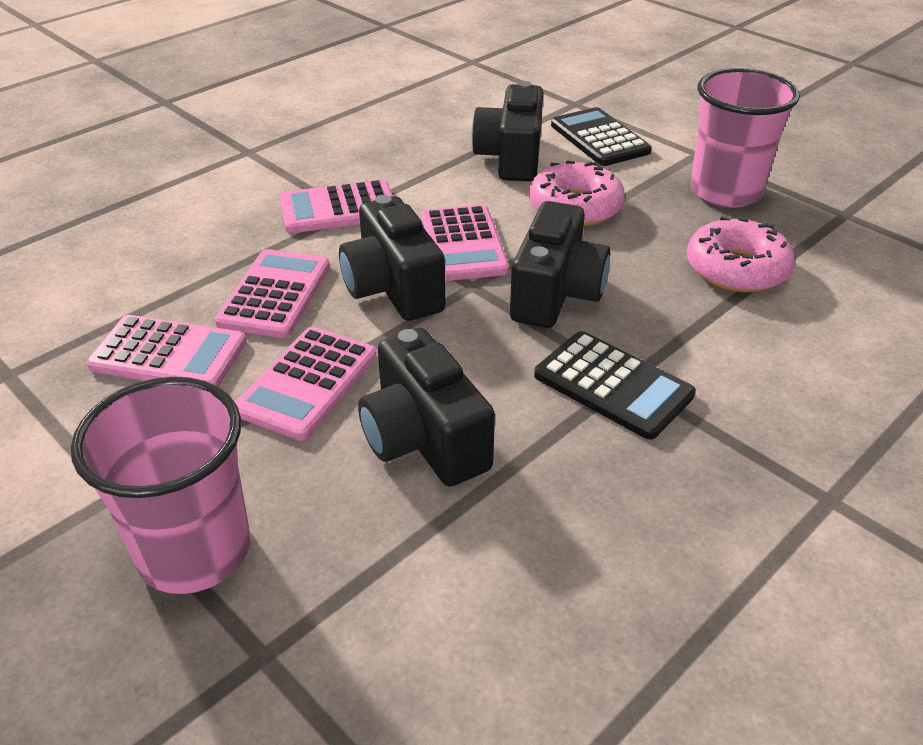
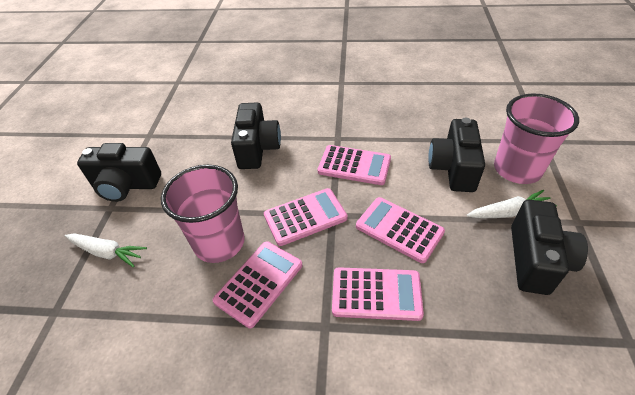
black calculator: 2 -> 0
pink donut: 2 -> 0
white carrot: 0 -> 2

